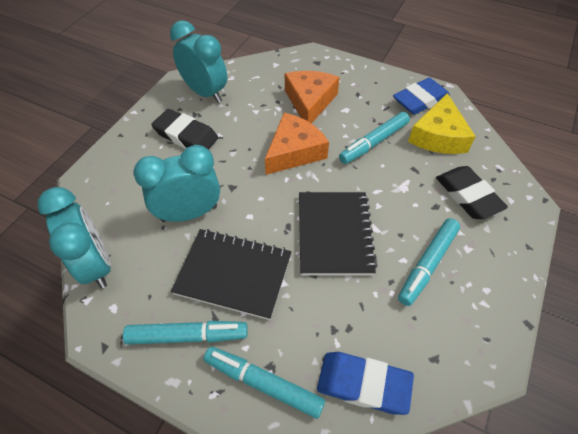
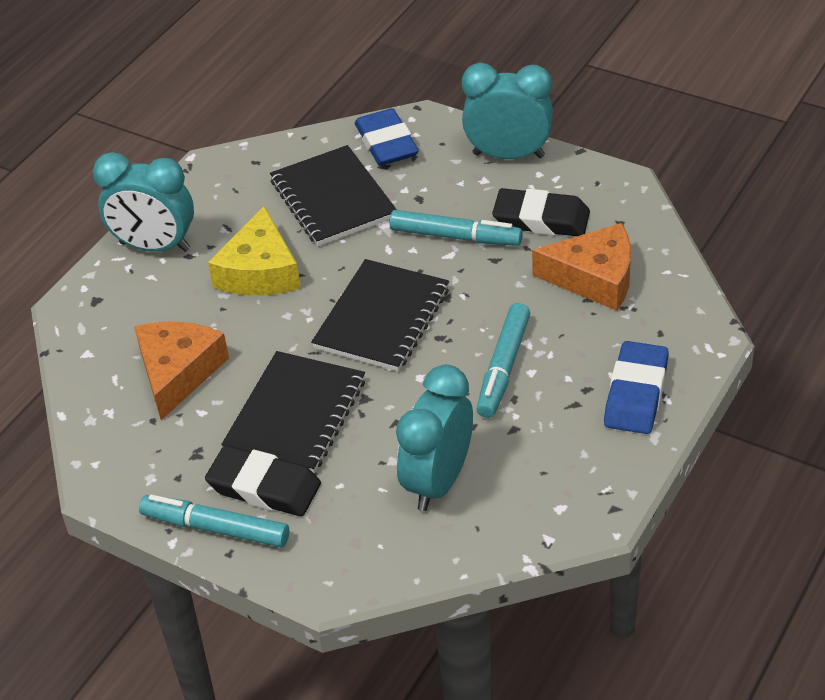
black notebook: 2 -> 3
turquoise marker: 4 -> 3

